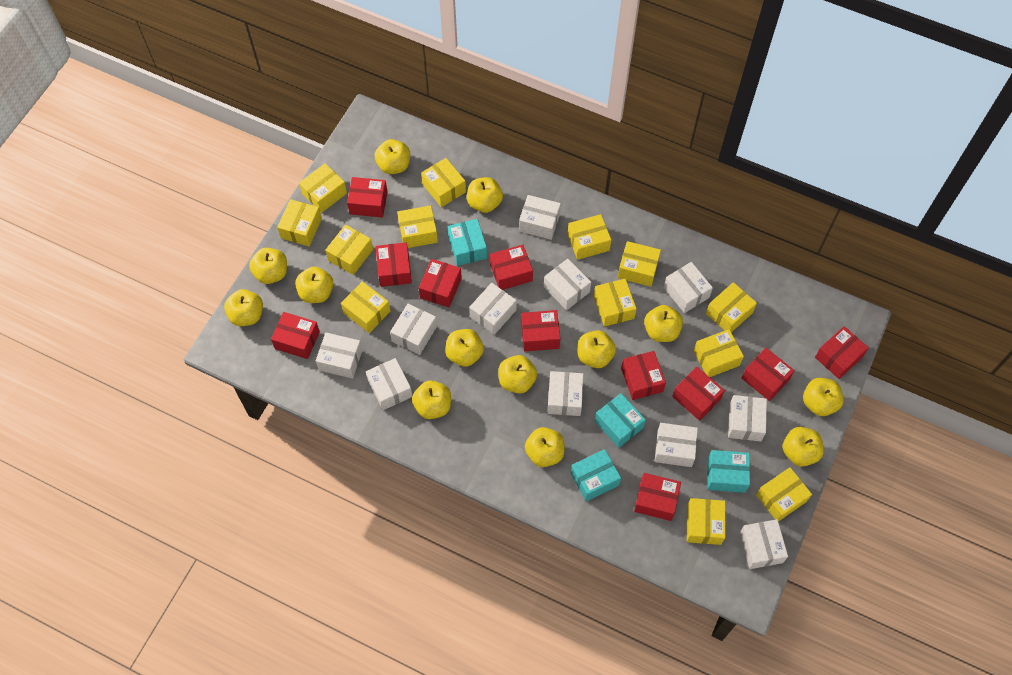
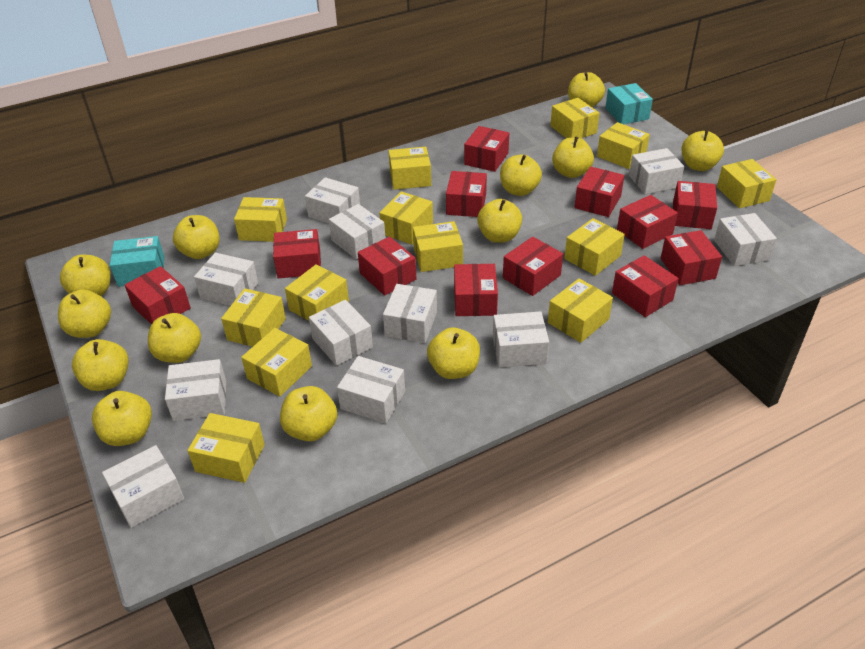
red box: 11 -> 12
turquoise box: 4 -> 2

